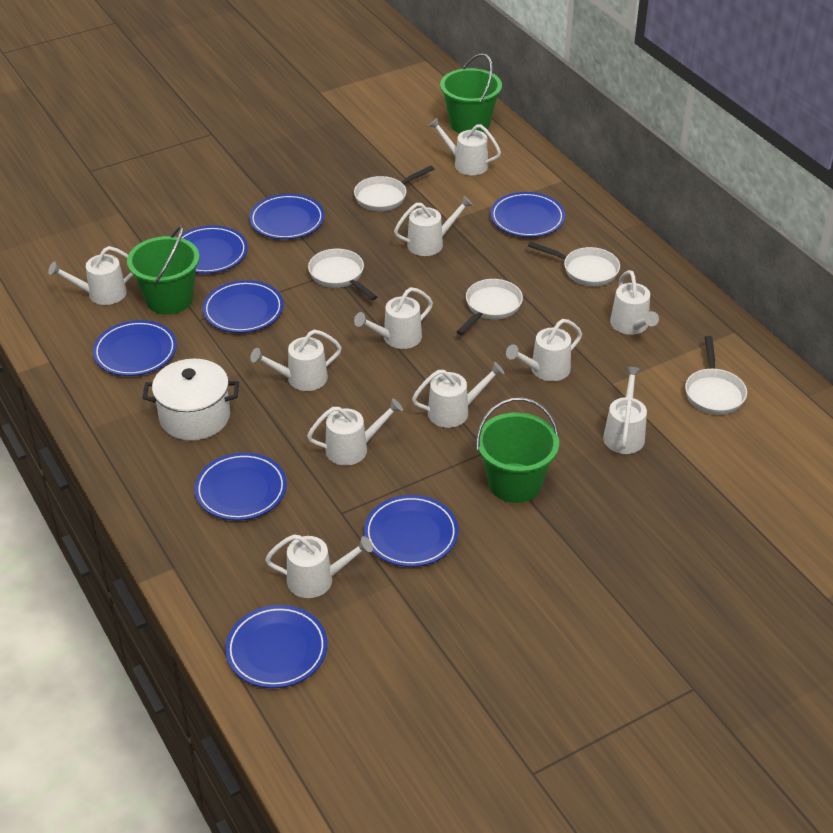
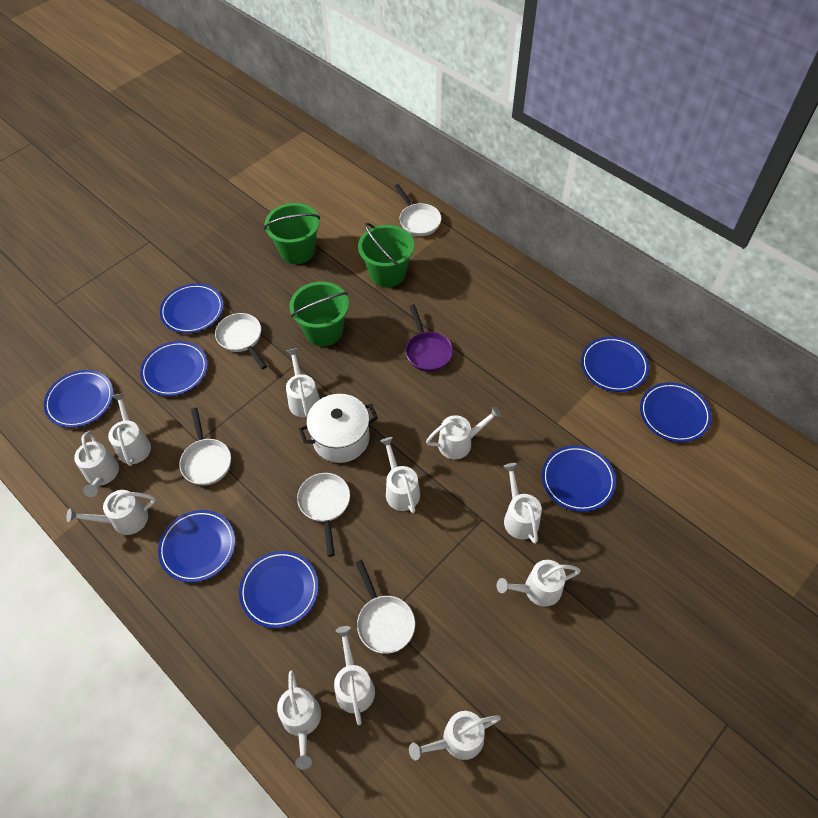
purple pan: 0 -> 1

